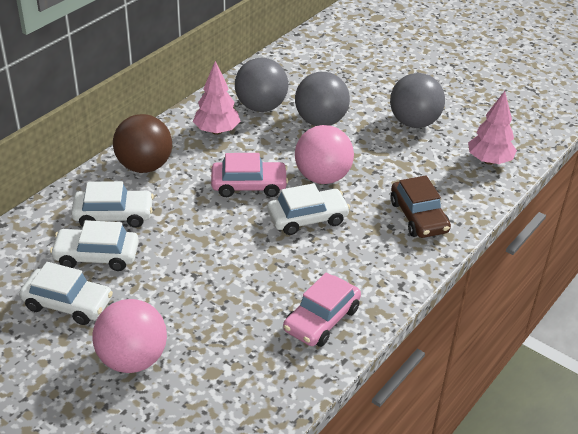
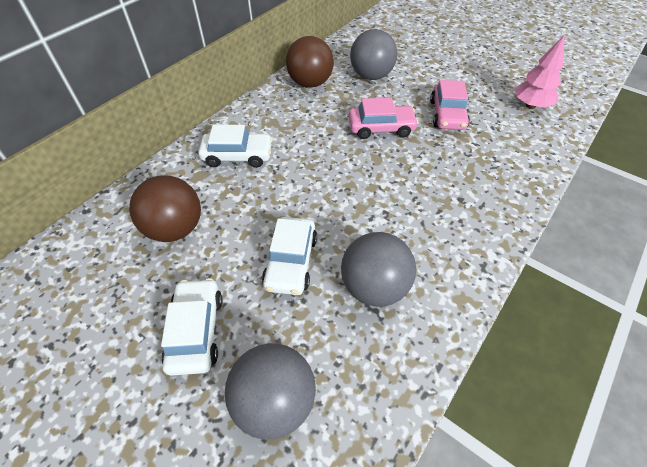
brown ball: 1 -> 2
brown car: 1 -> 0
pink ball: 2 -> 0
pink tree: 2 -> 1
white car: 4 -> 3

